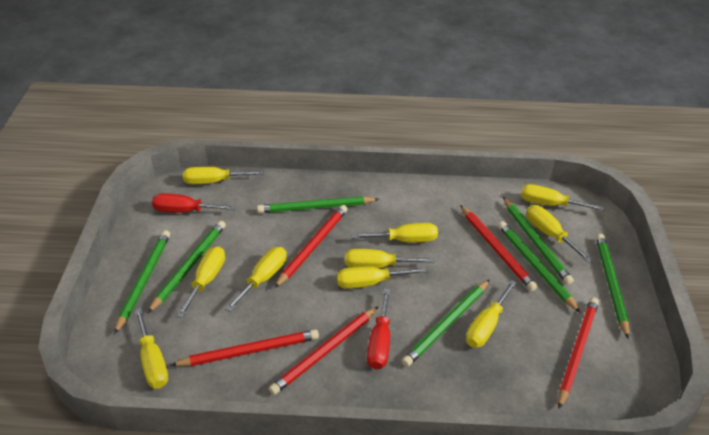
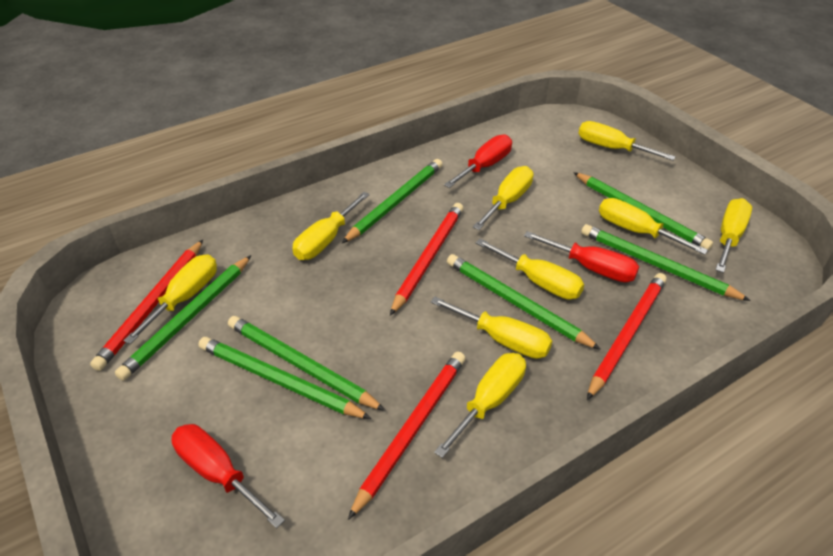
red pencil: 5 -> 4
red screwdriver: 2 -> 3
yellow screwdriver: 10 -> 9

